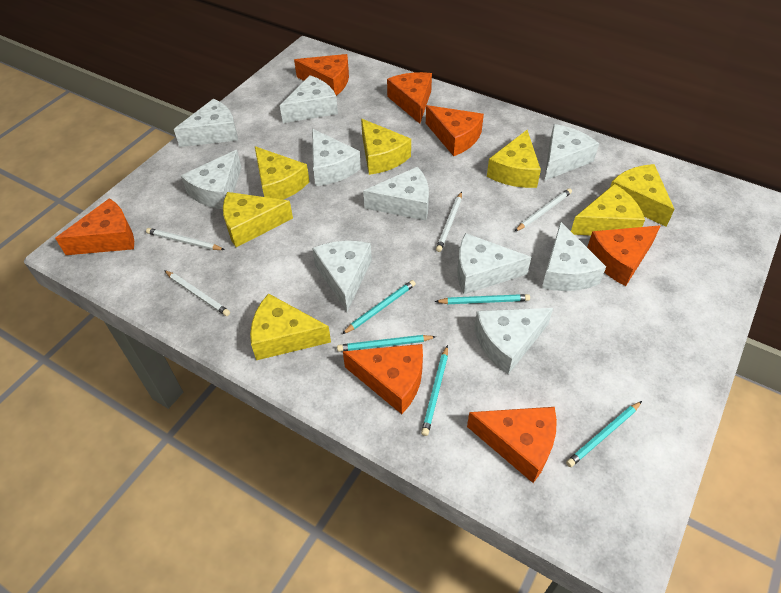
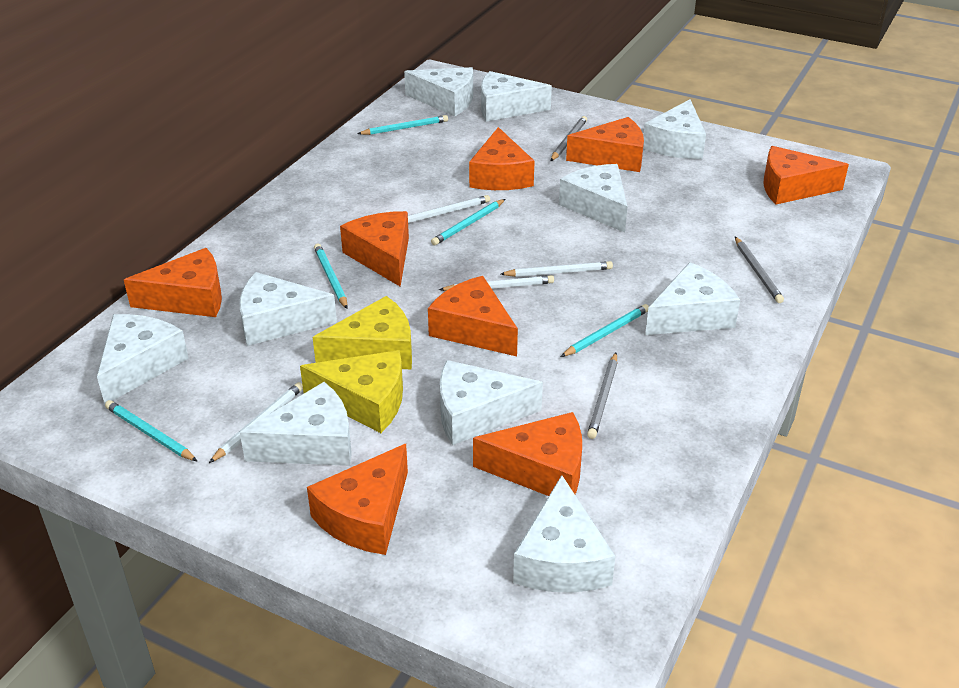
grey pencil: 0 -> 3
orange cheese: 7 -> 8
yellow cheese: 7 -> 2

